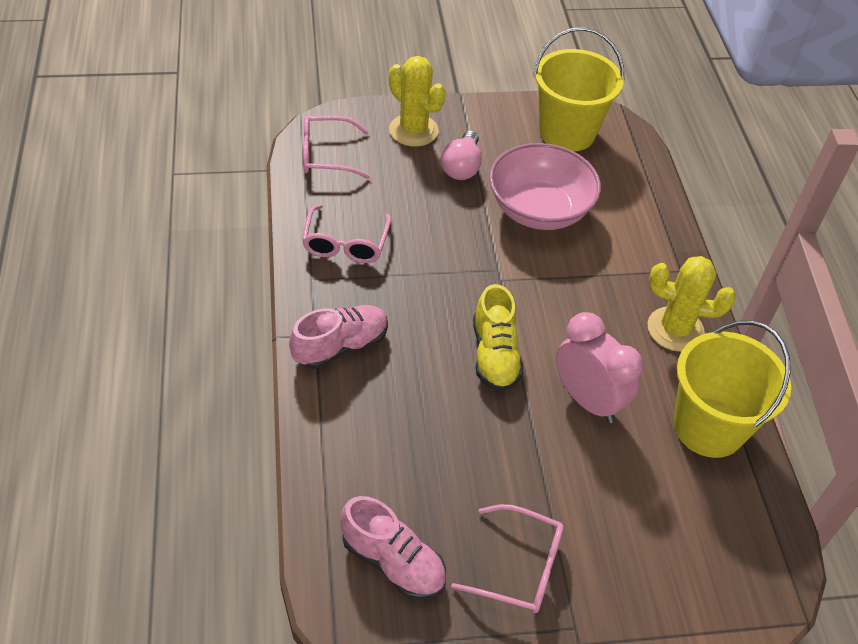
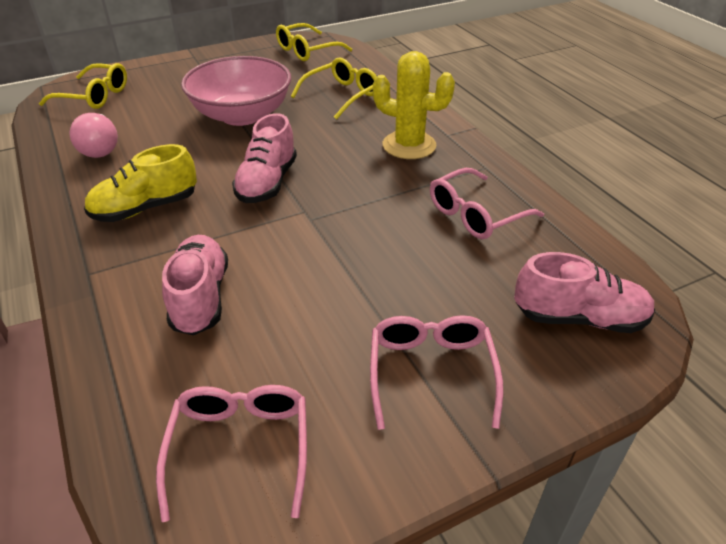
pink clock: 1 -> 0
pink shoe: 2 -> 3
yellow bucket: 2 -> 0
yellow cactus: 2 -> 1
yellow glasses: 0 -> 3

